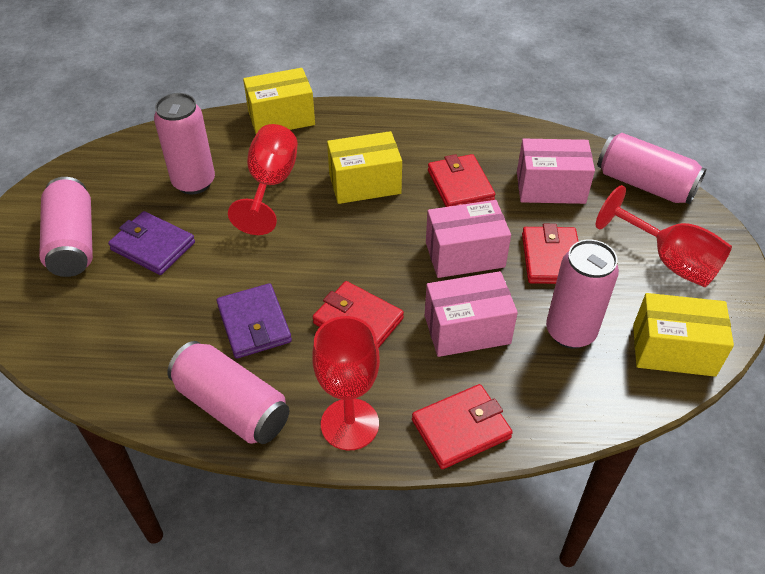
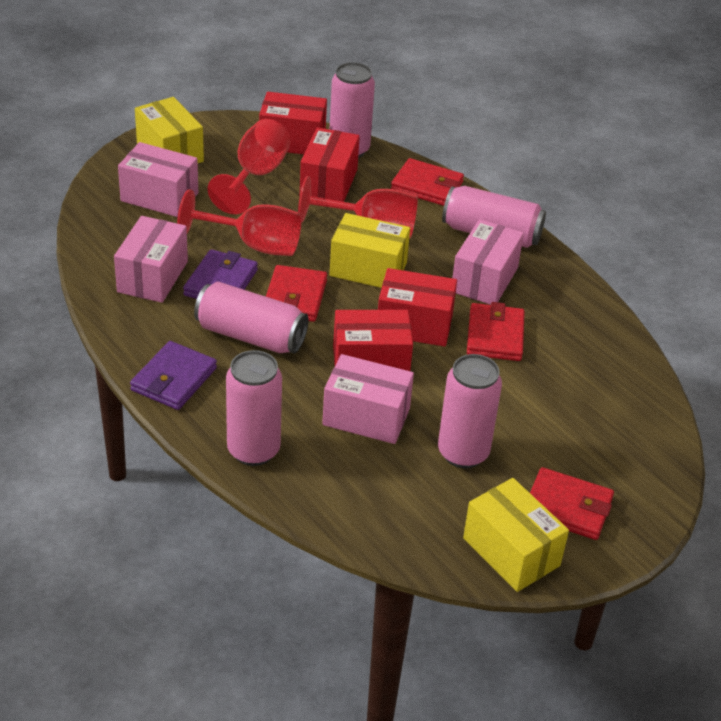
pink box: 3 -> 4
red box: 0 -> 4

